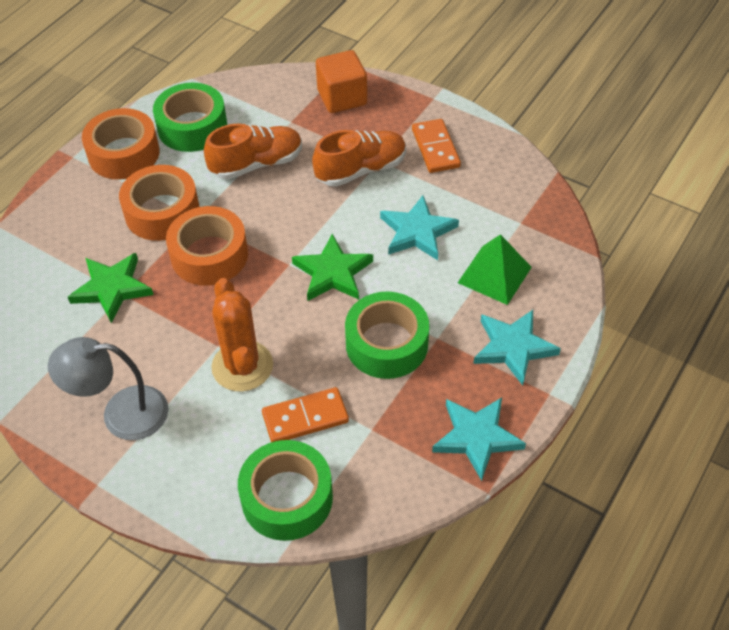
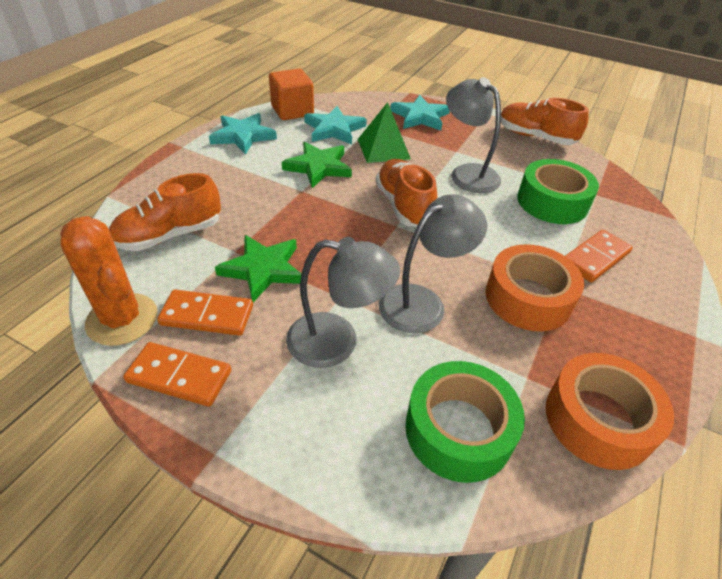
green tape: 3 -> 2
grey lamp: 1 -> 3
orange domino: 2 -> 3
orange shoe: 2 -> 3
orange tape: 3 -> 2

